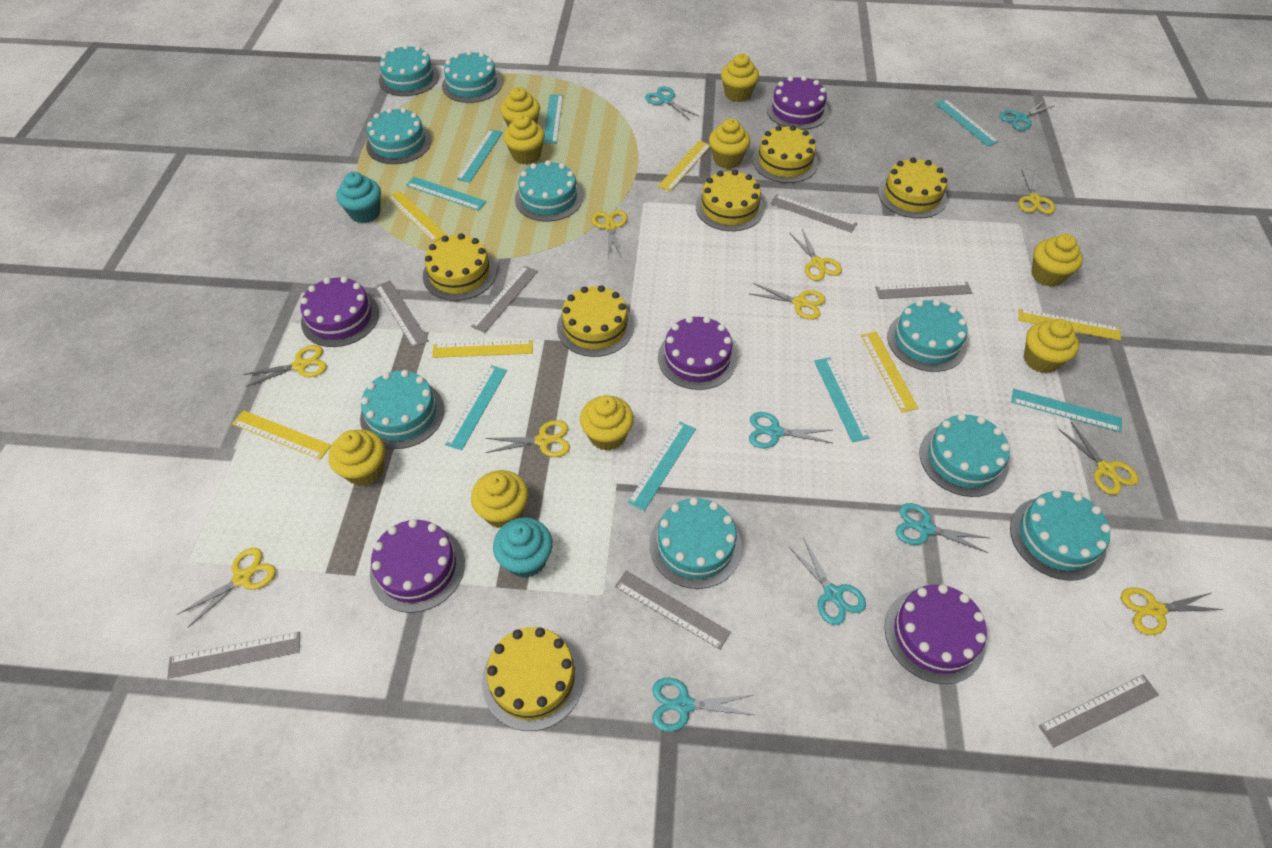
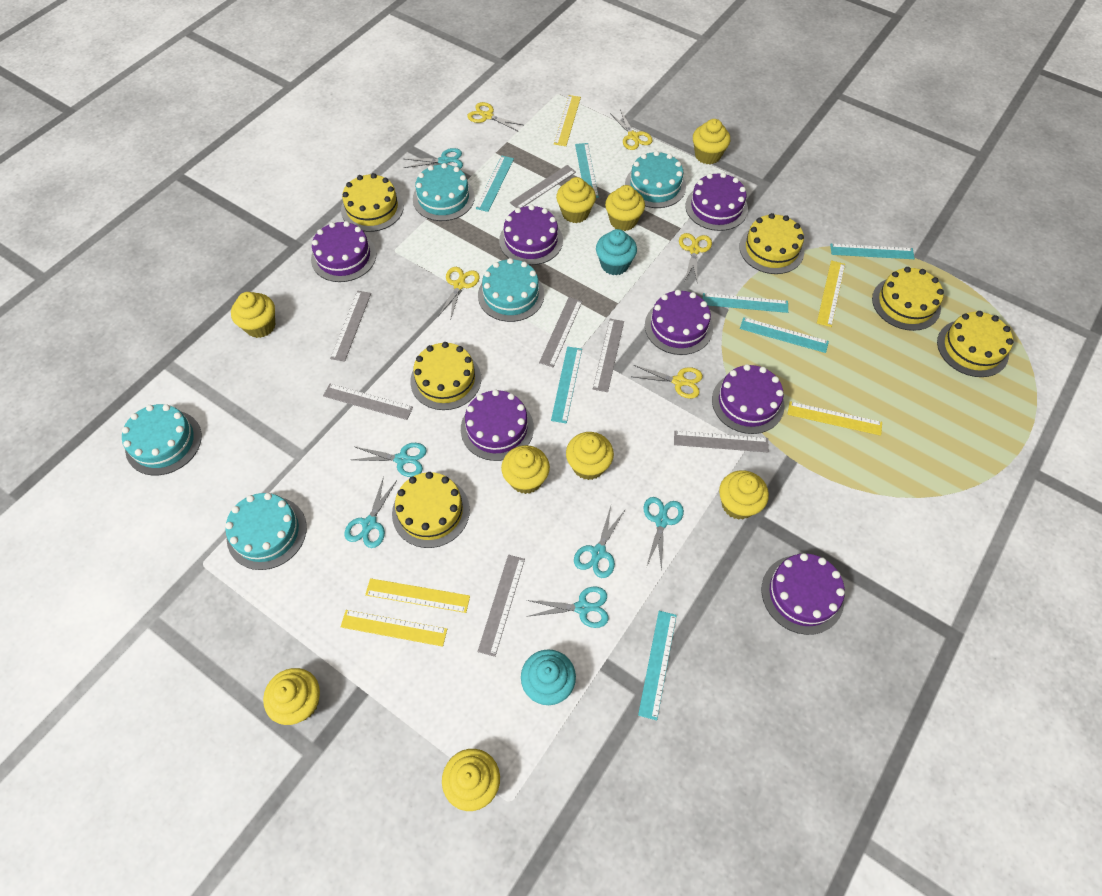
purple cake: 5 -> 7
turquoise cake: 9 -> 5
turquoise ruler: 8 -> 7
yellow ruler: 6 -> 5
yellow scissors: 9 -> 5

